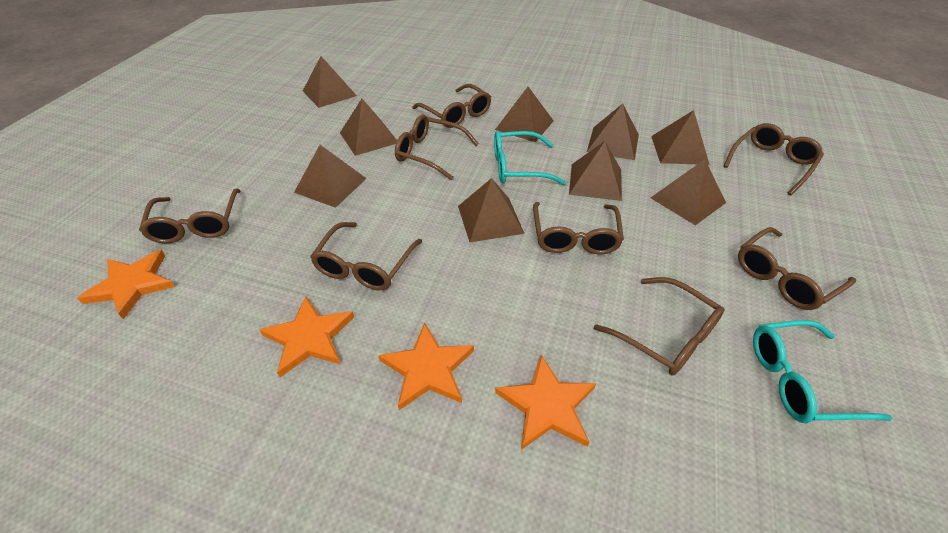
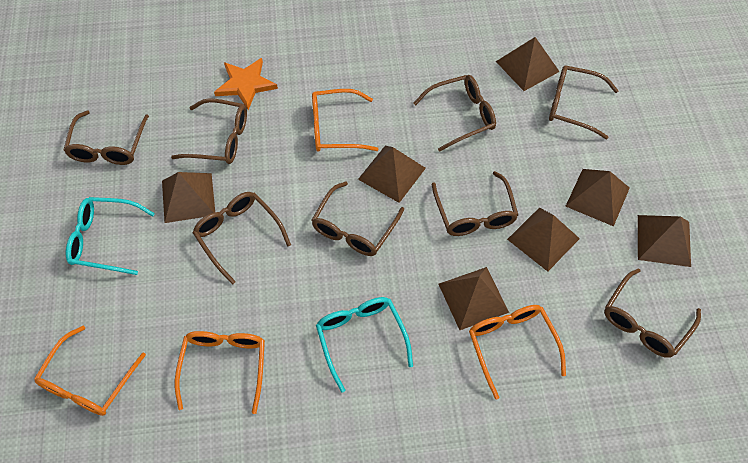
brown pyramid: 9 -> 7
orange glasses: 0 -> 4
orange star: 4 -> 1

